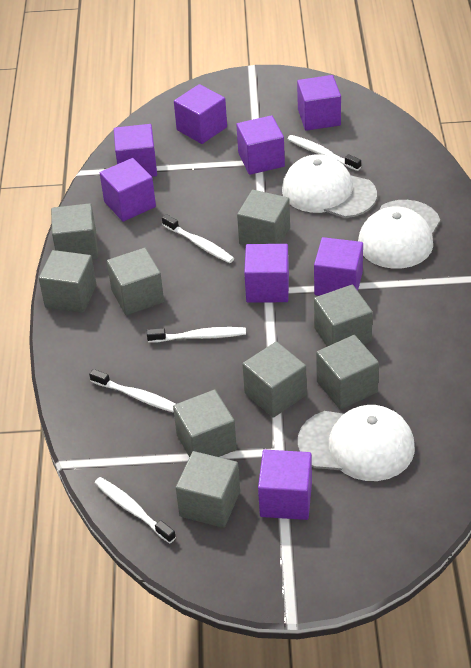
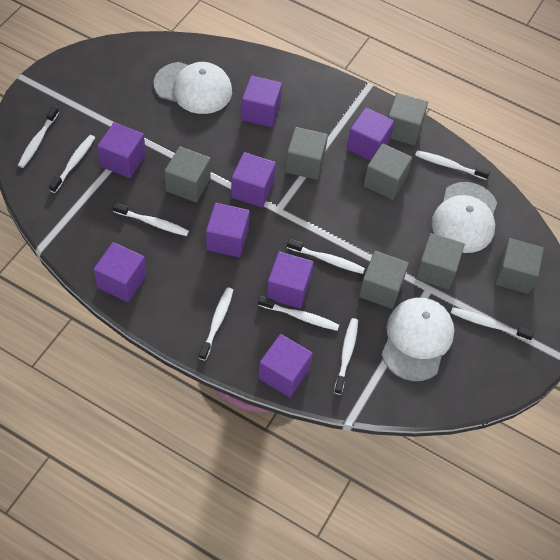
grey cube: 9 -> 7
white toothbrush: 5 -> 9

